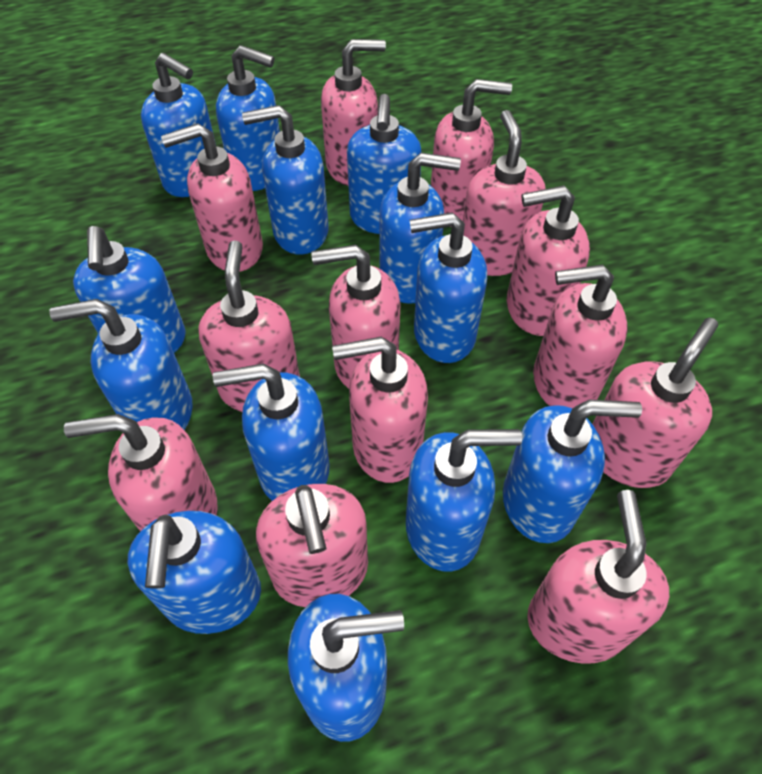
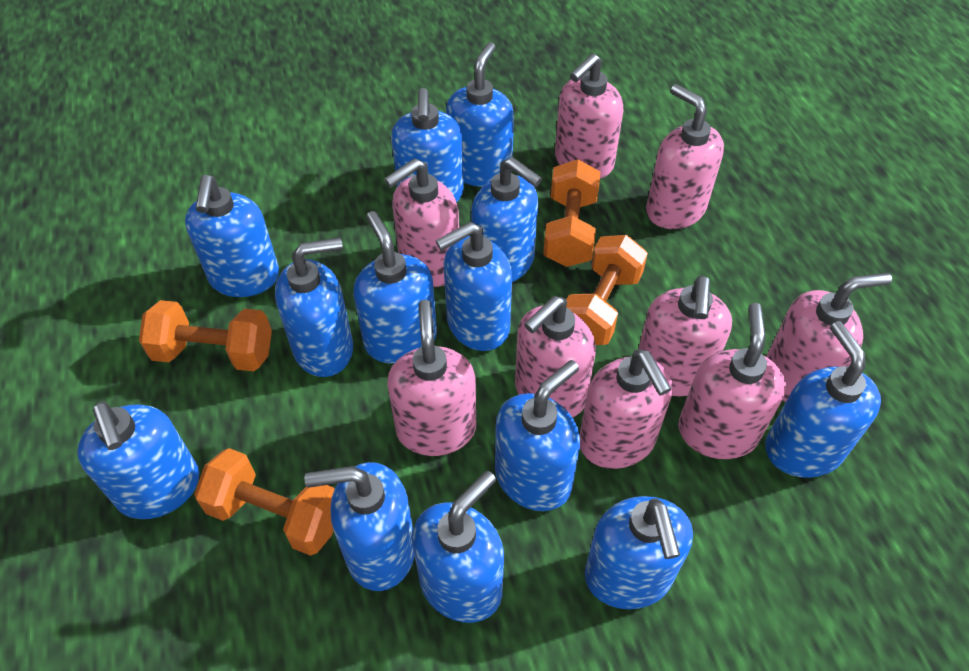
orange dumbbell: 0 -> 4
pink soap dispenser: 13 -> 9

